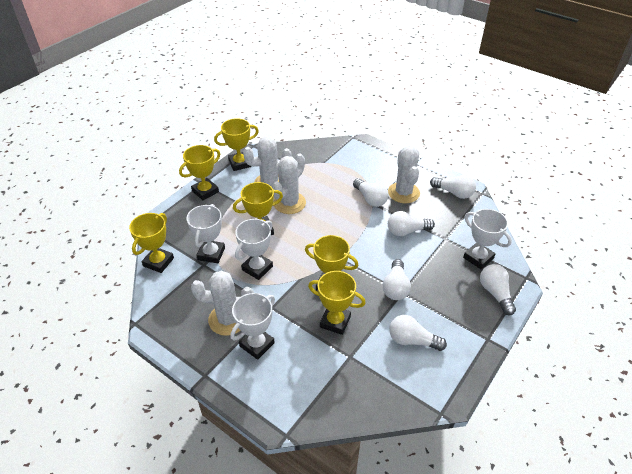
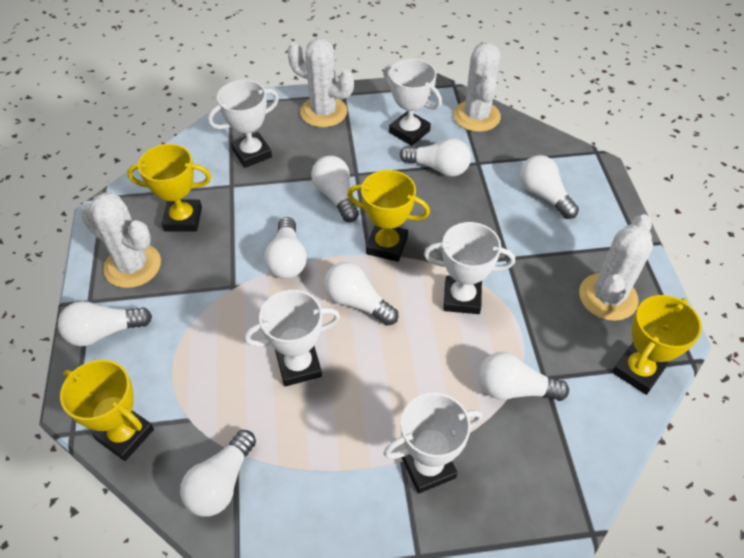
white light bulb: 6 -> 8
white trophy: 4 -> 5
yellow trophy: 6 -> 4

